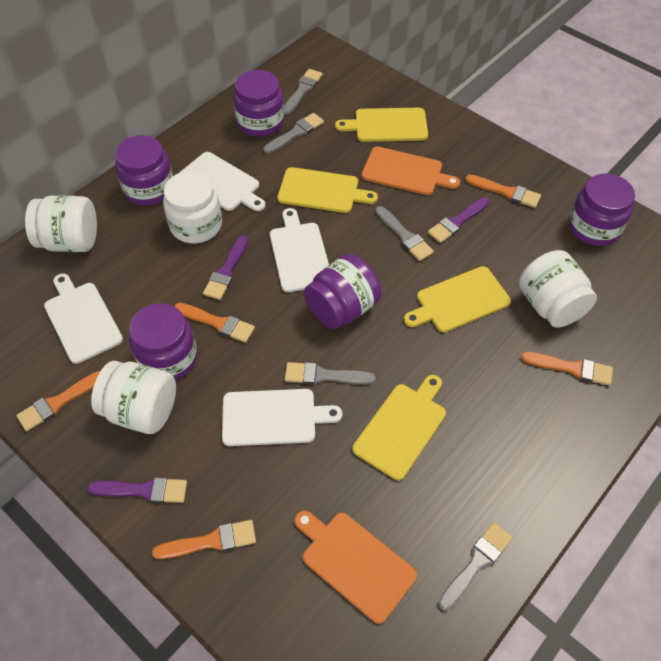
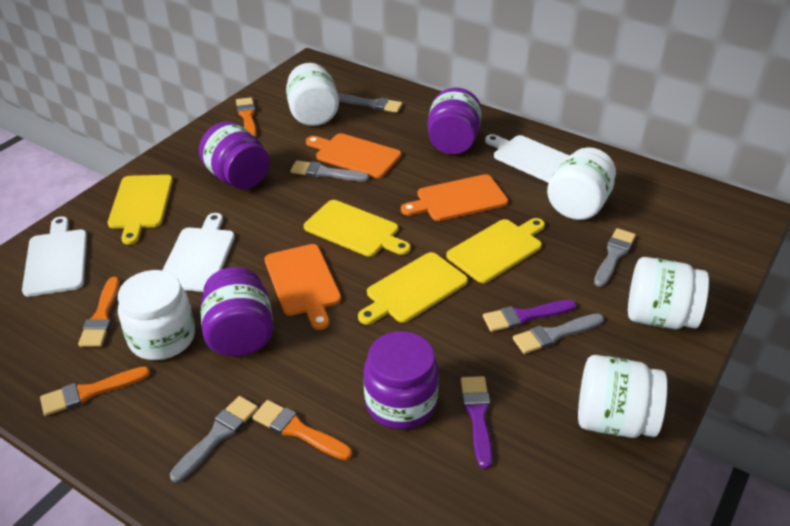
orange brush: 5 -> 4
orange cutting board: 2 -> 3
purple brush: 3 -> 2
purple jar: 5 -> 4
white cutting board: 4 -> 3
white jar: 4 -> 5

